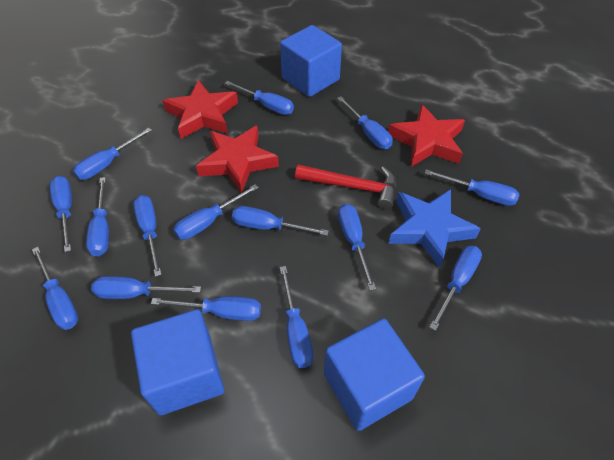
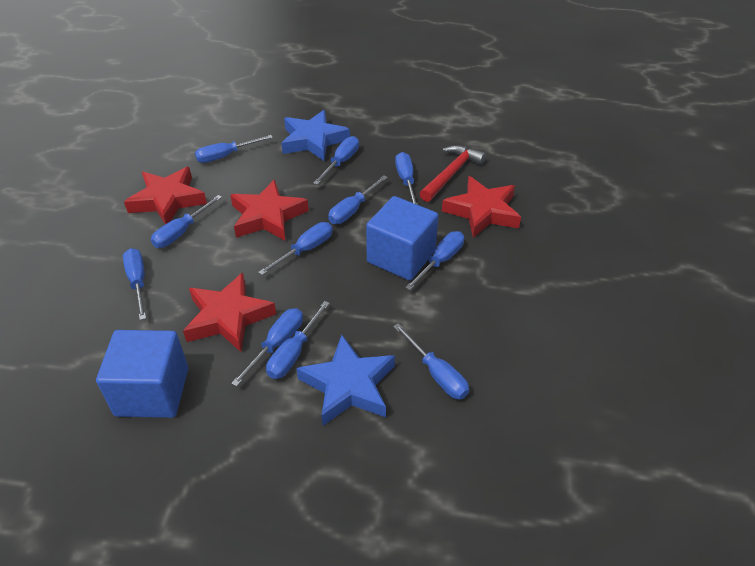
blue cube: 3 -> 2
blue screwdriver: 15 -> 11
blue star: 1 -> 2
red star: 3 -> 4

